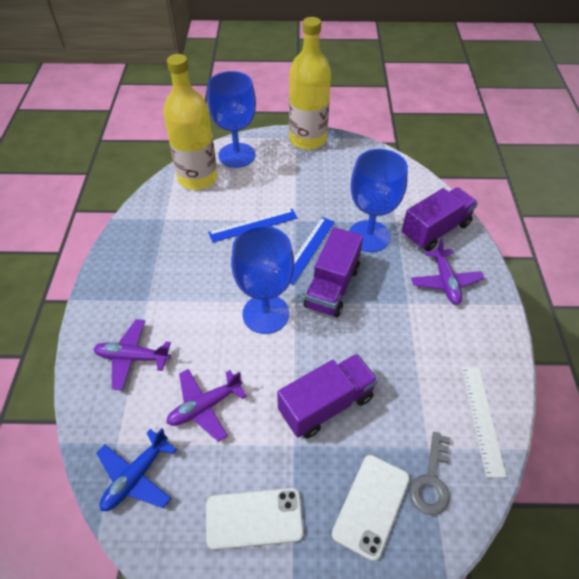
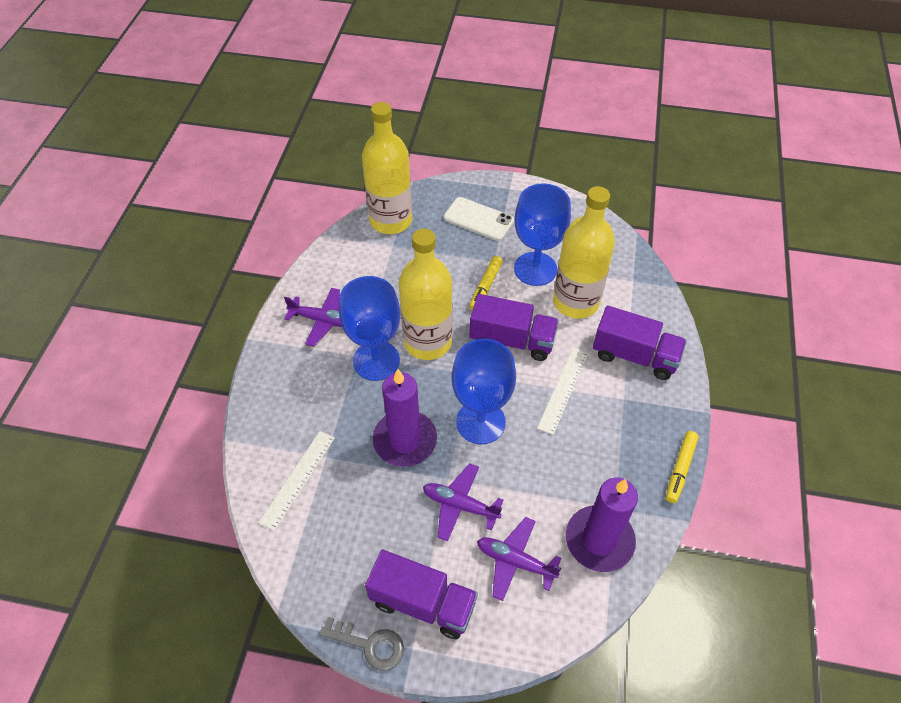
blue plane: 1 -> 0
blue ruler: 2 -> 0
purple candle: 0 -> 2
white phone: 2 -> 1
white ruler: 1 -> 2
yellow bottle: 2 -> 3
yellow marker: 0 -> 2

